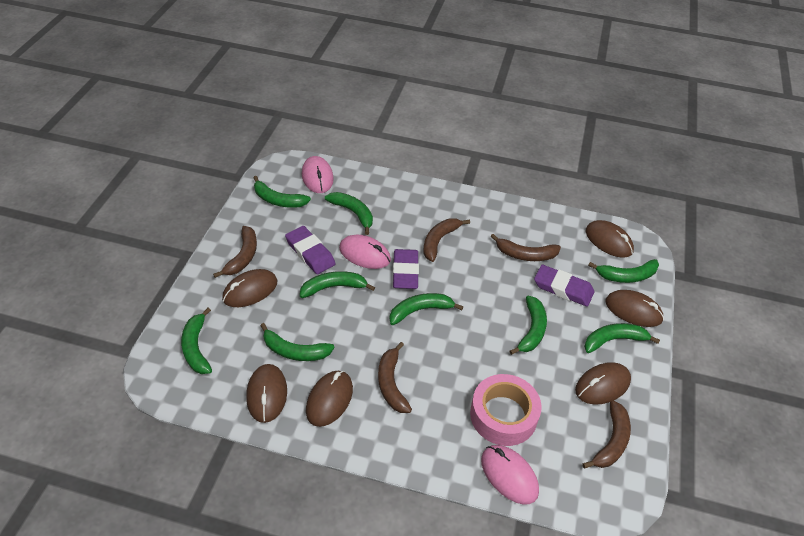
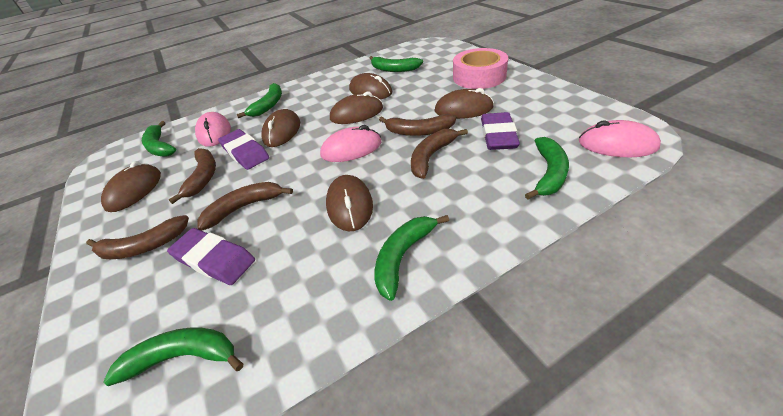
green banana: 9 -> 6

